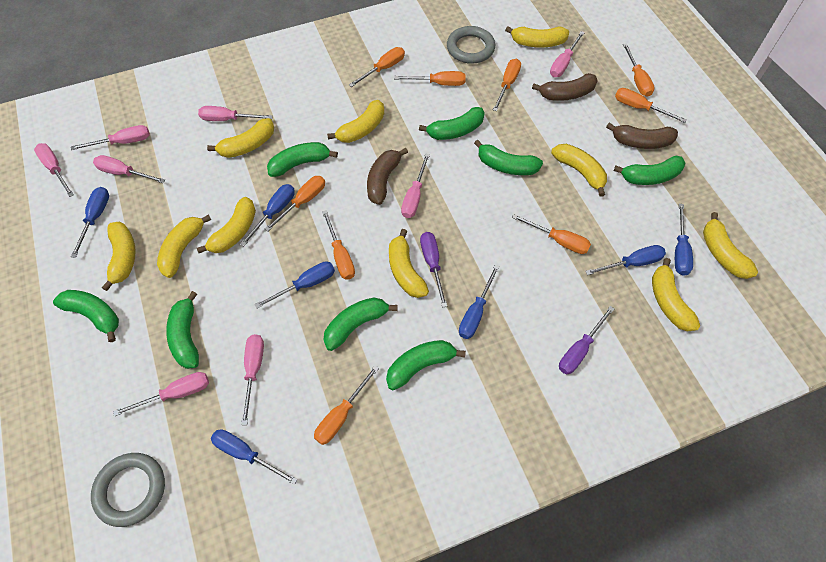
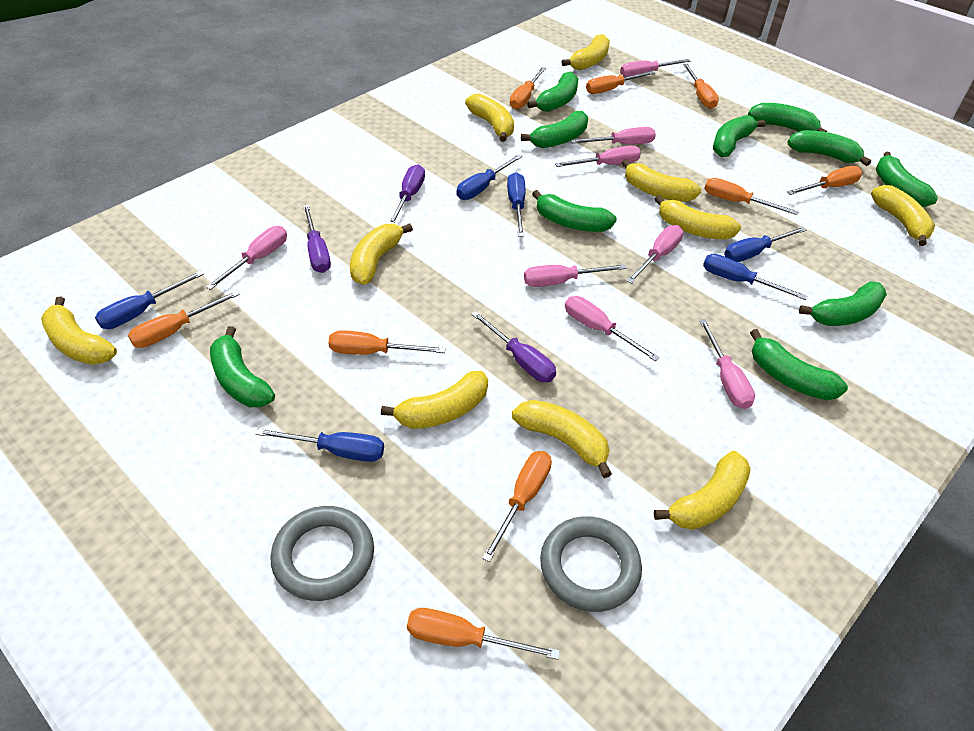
blue screwdriver: 7 -> 6
brown banana: 3 -> 0
green banana: 8 -> 10
purple screwdriver: 2 -> 3

